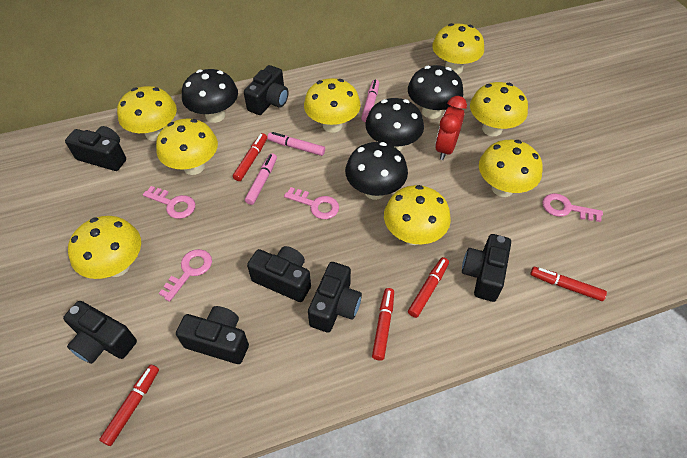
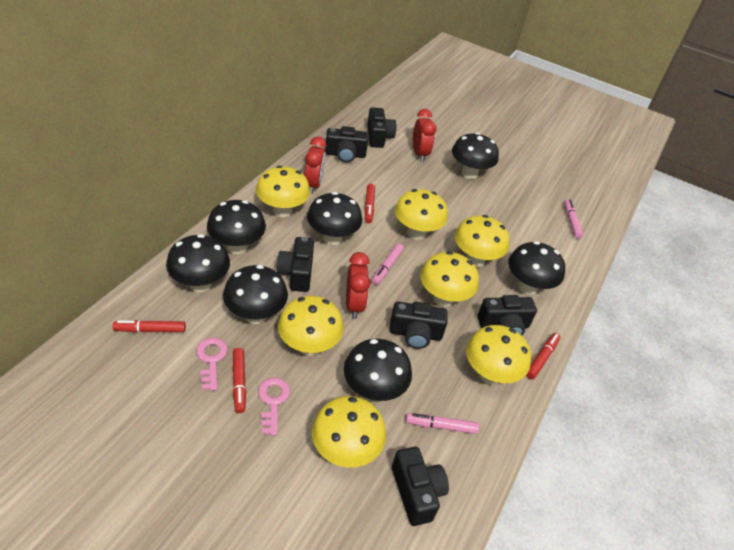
black camera: 7 -> 6
black mushroom: 4 -> 7
pink key: 4 -> 2
red clock: 1 -> 3
red marker: 5 -> 4
yellow mushroom: 8 -> 7

